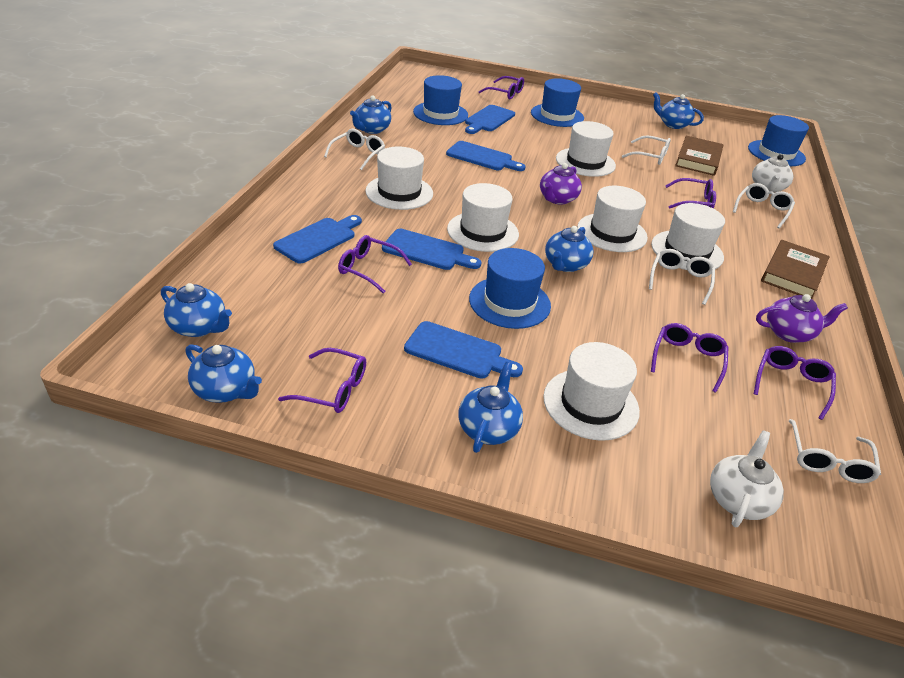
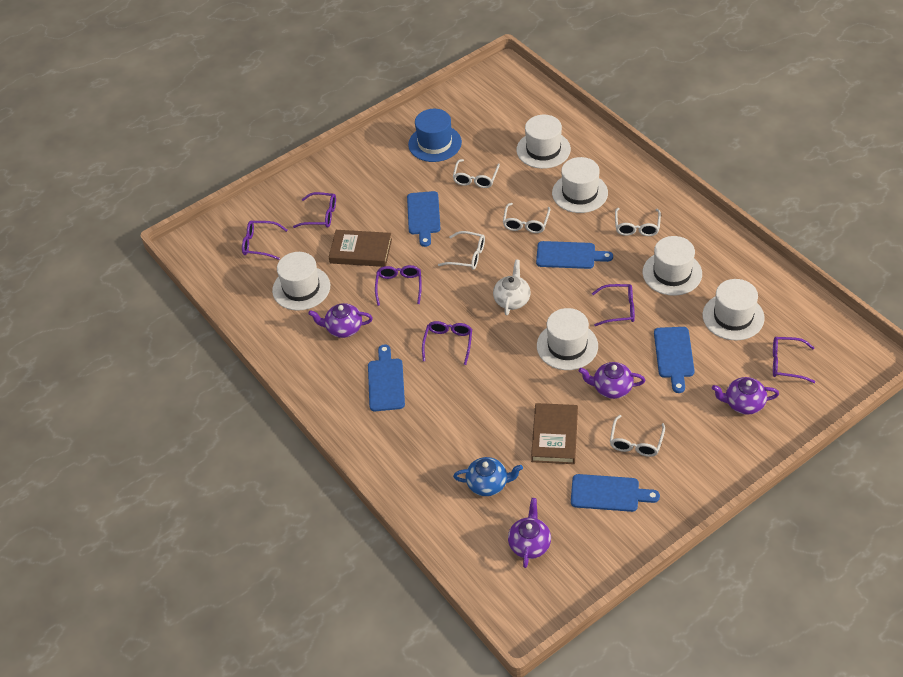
blue hat: 4 -> 1
blue teapot: 6 -> 1
purple teapot: 2 -> 4
white teapot: 2 -> 1

